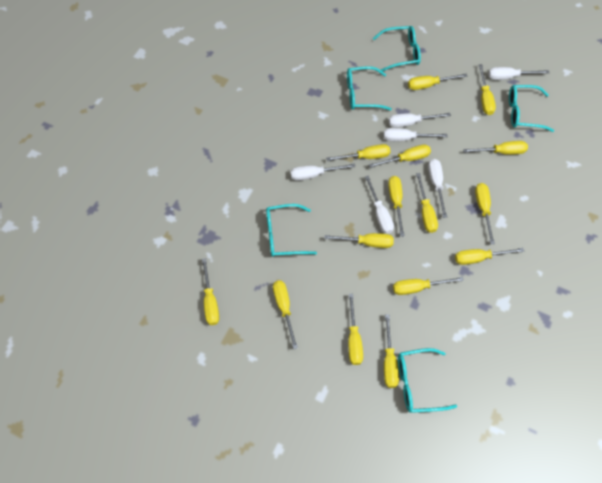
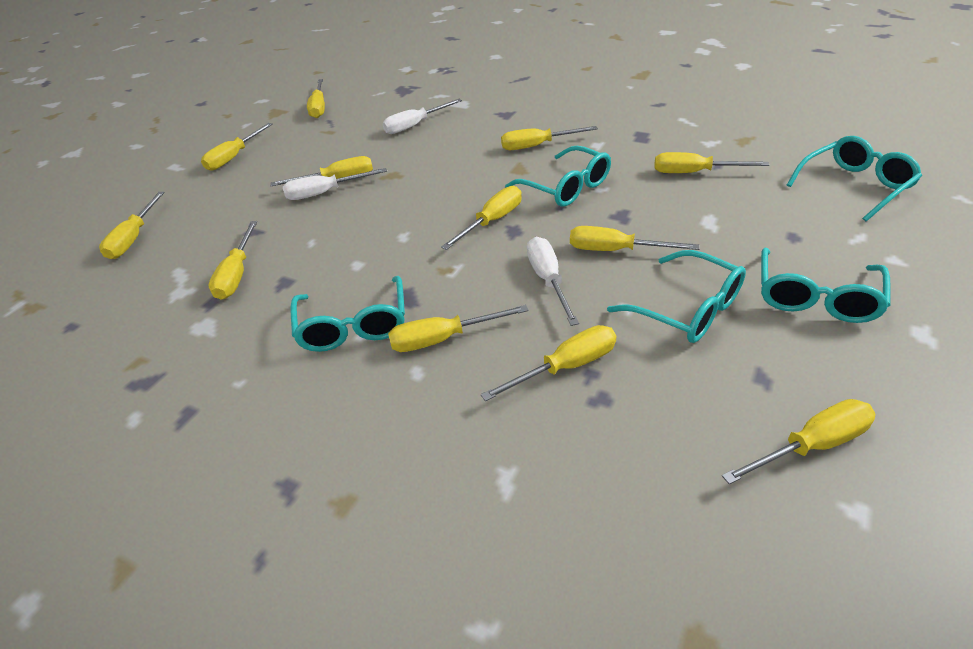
white screwdriver: 6 -> 3
yellow screwdriver: 15 -> 12

